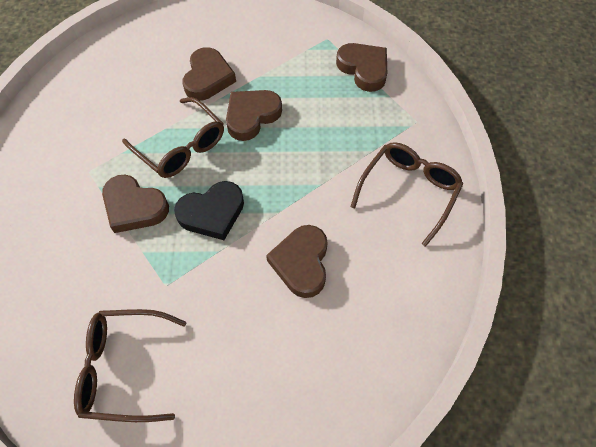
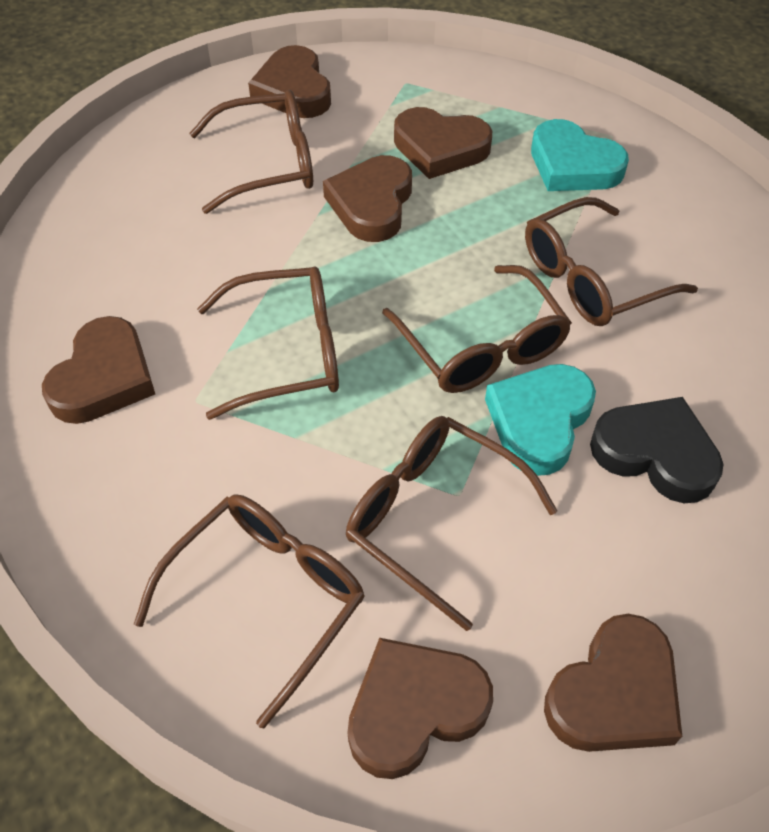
brown glasses: 3 -> 6
brown heart: 5 -> 6
turquoise heart: 0 -> 2

